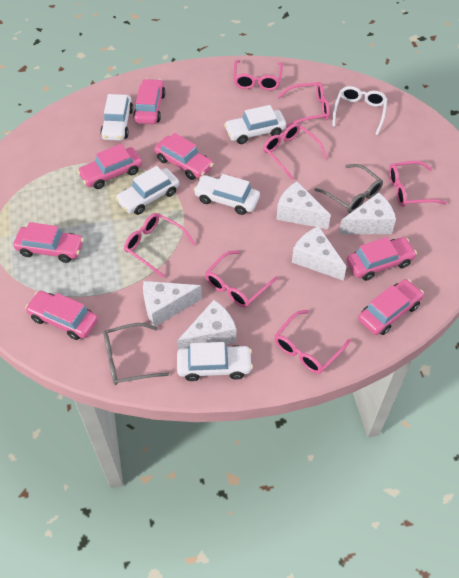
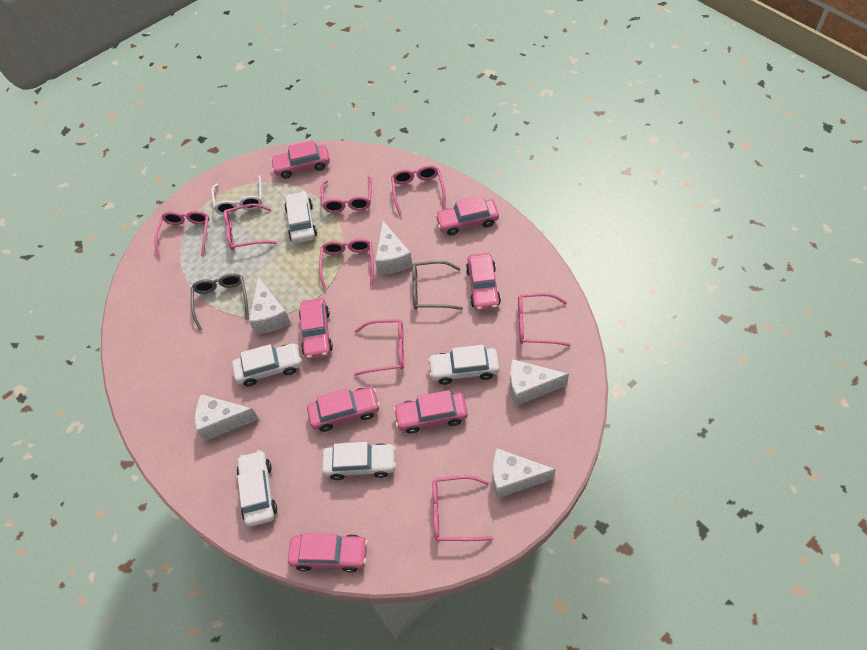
pink glasses: 7 -> 8

